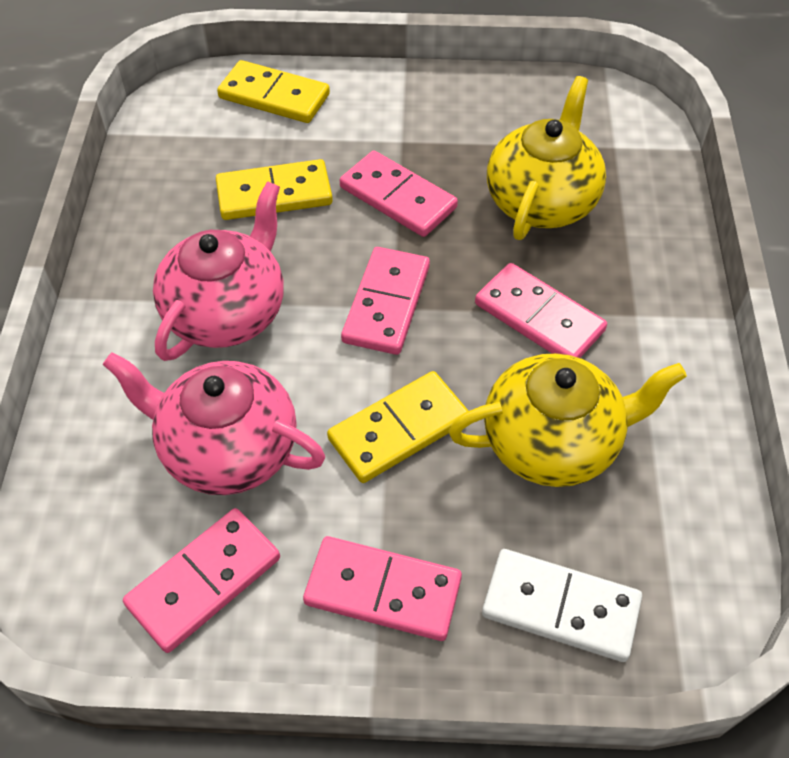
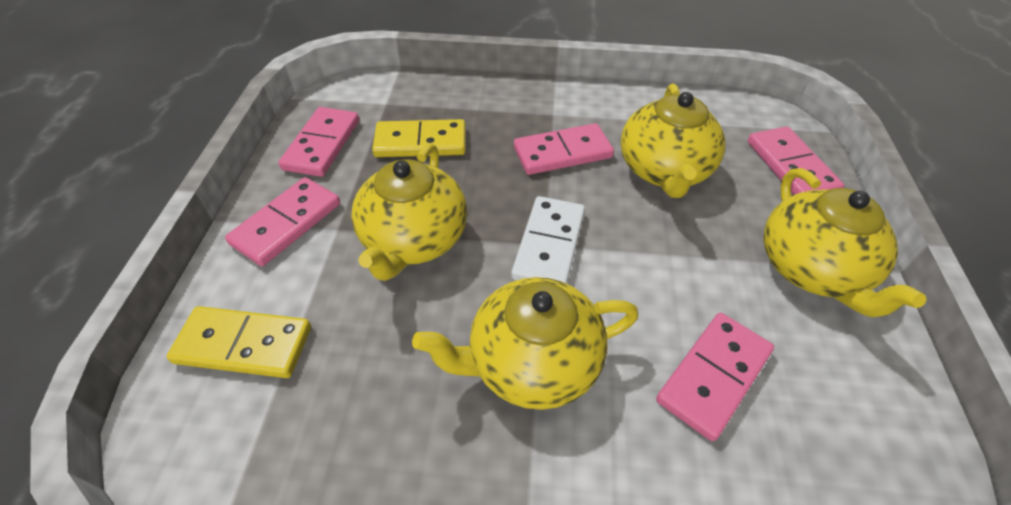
pink teapot: 2 -> 0
yellow domino: 3 -> 2
yellow teapot: 2 -> 4

